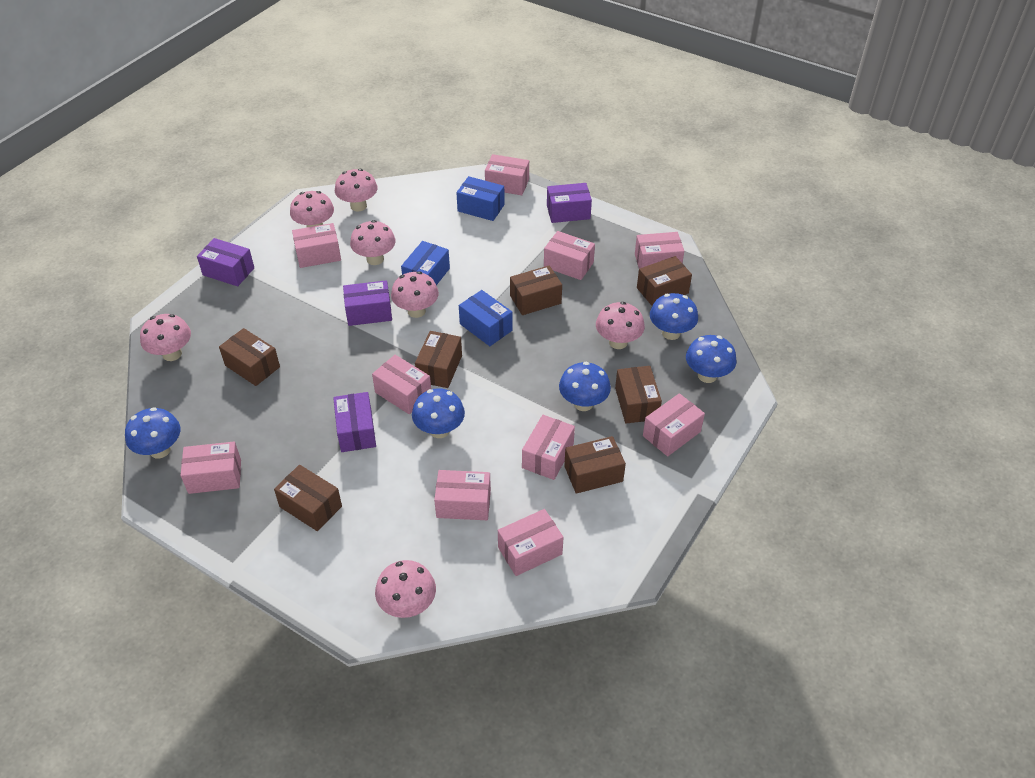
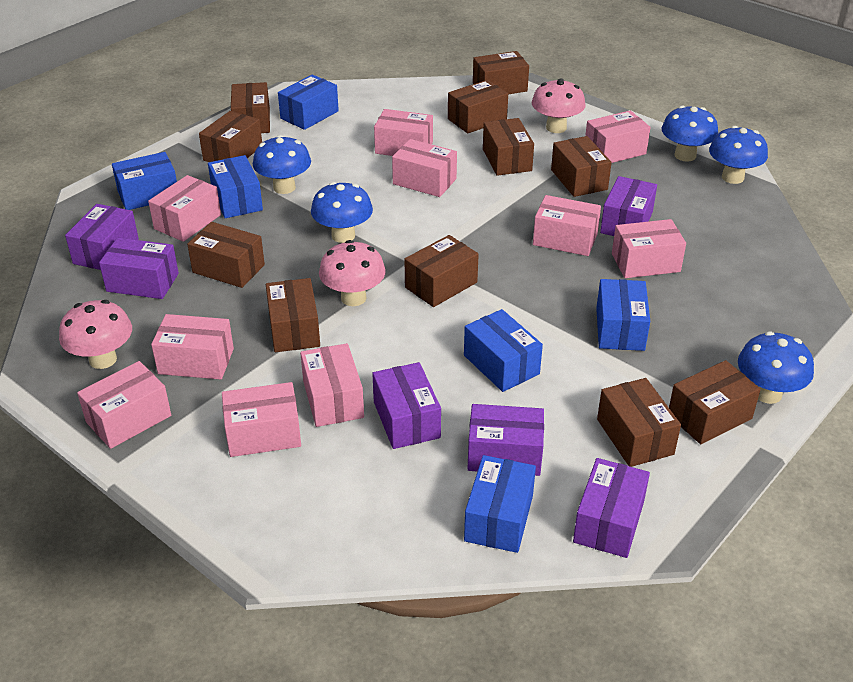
blue box: 3 -> 6
brown box: 7 -> 11
pink mushroom: 7 -> 3
purple box: 4 -> 6

